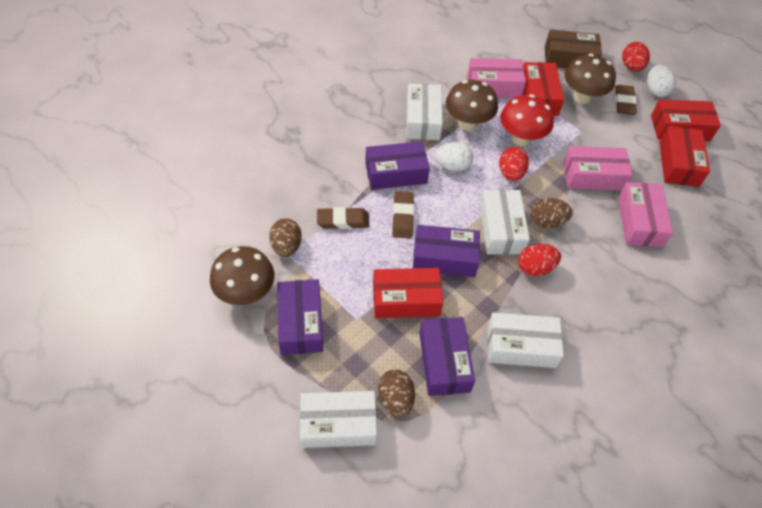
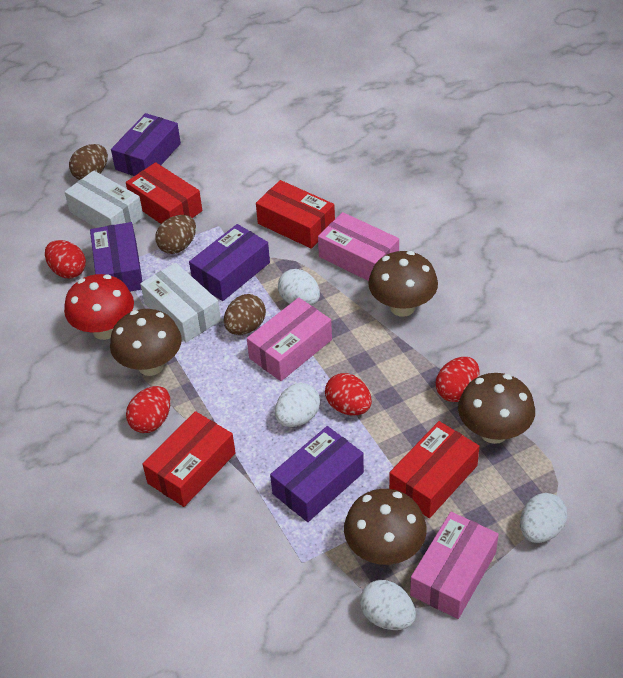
brown box: 1 -> 0
brown eraser: 3 -> 0
brown mushroom: 3 -> 4
red egg: 3 -> 4
white box: 4 -> 2
white egg: 2 -> 4

